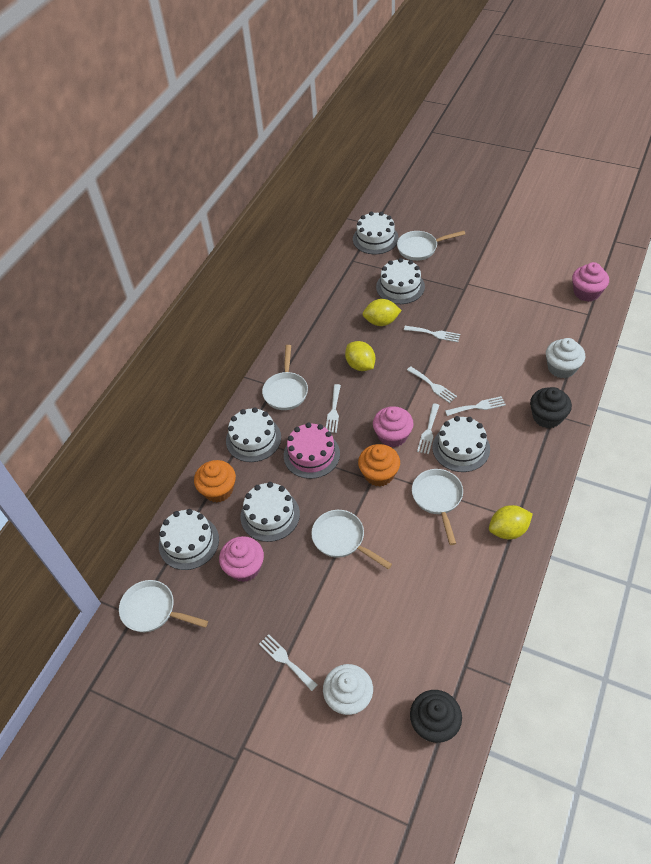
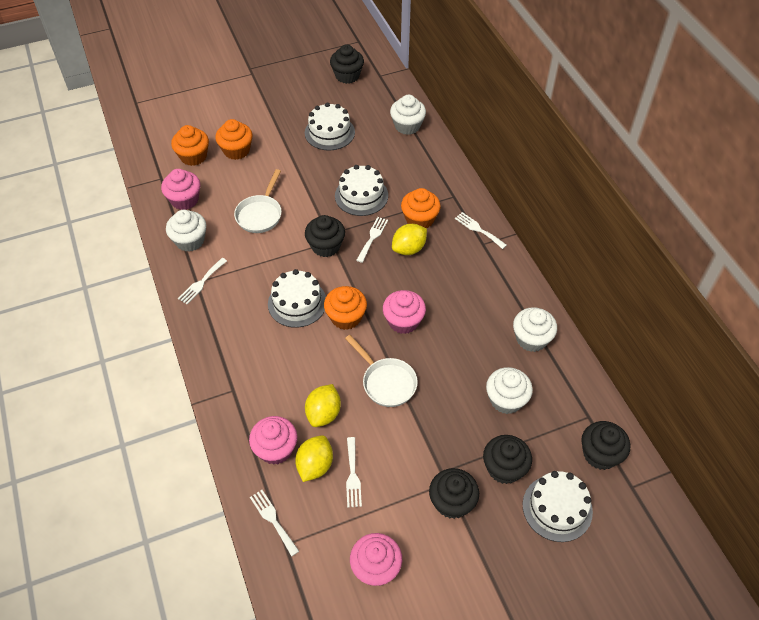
black cupcake: 2 -> 5
orange cupcake: 2 -> 4
pink cake: 1 -> 0
pink cupcake: 3 -> 4
white cake: 6 -> 4
white cupcake: 2 -> 4
white fork: 6 -> 5
white pan: 5 -> 2

